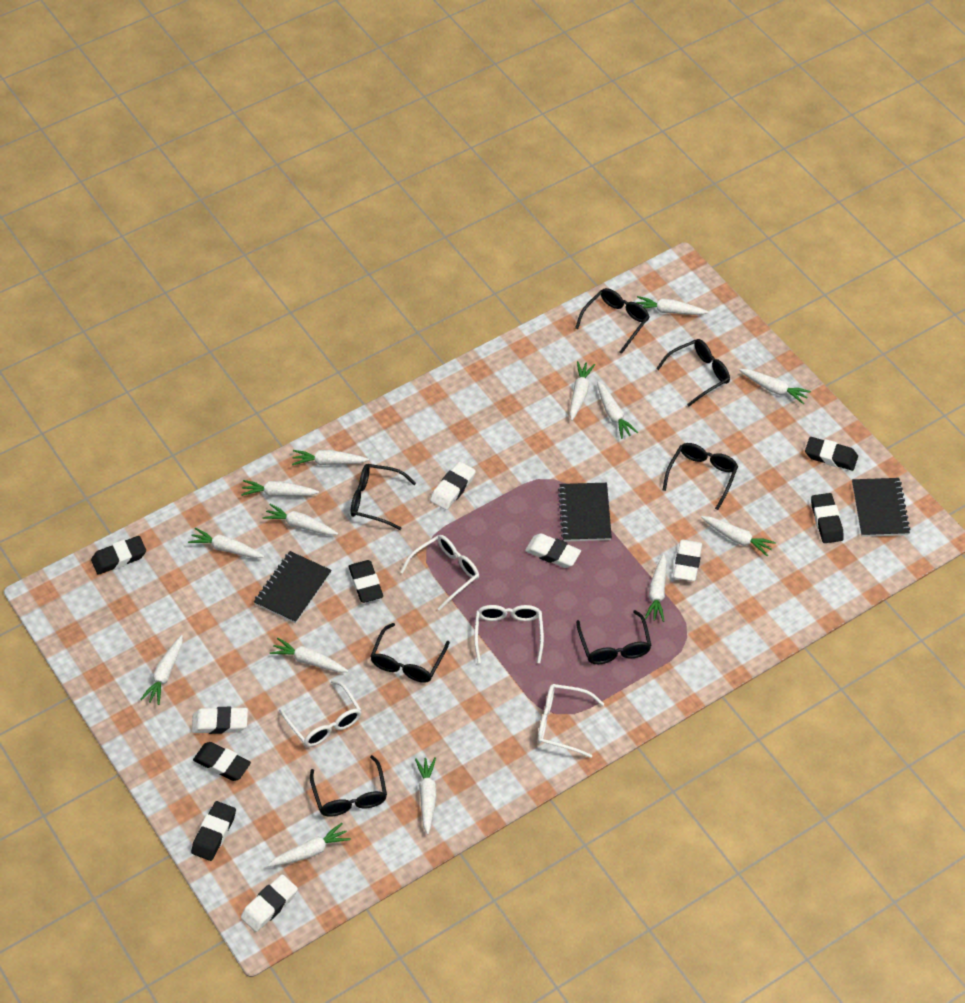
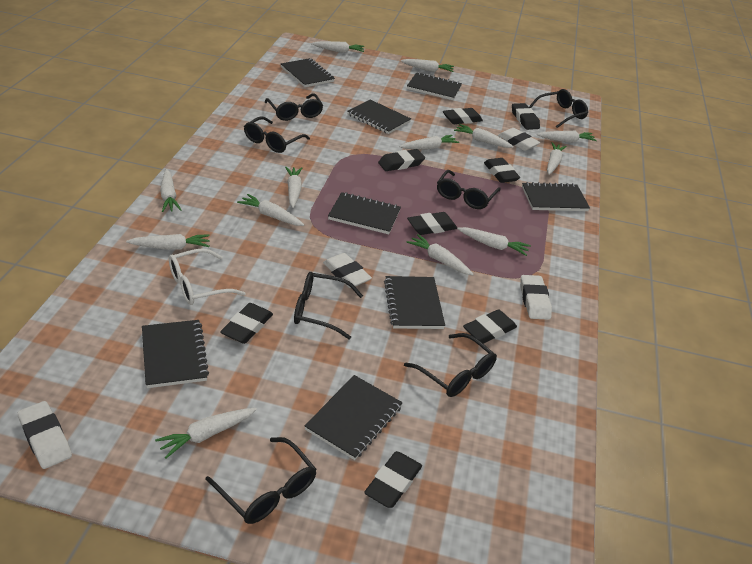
black eraser: 6 -> 8
black notebook: 3 -> 8
white carrot: 14 -> 13
white eraser: 5 -> 4
white glasses: 4 -> 1

